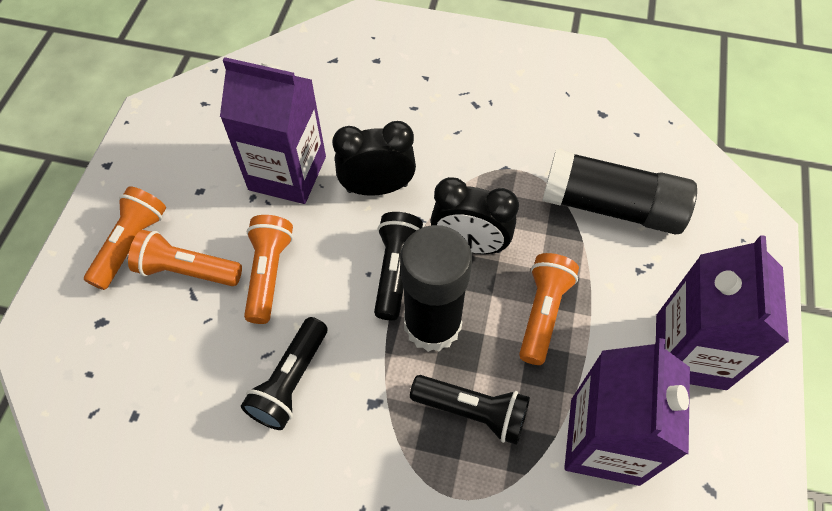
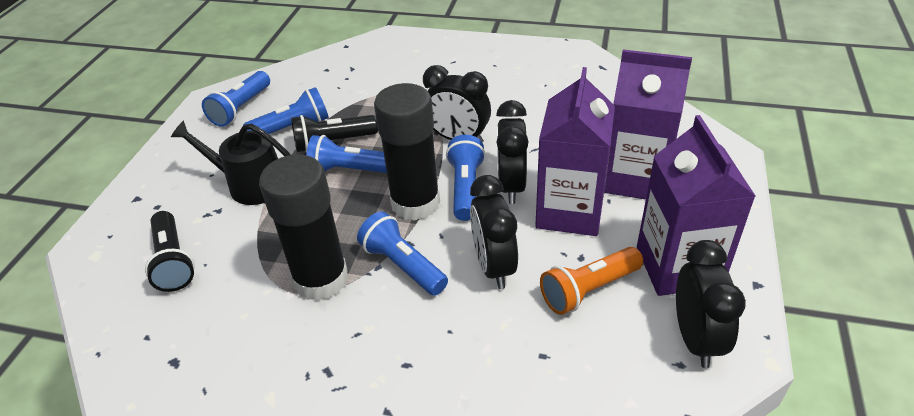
black clock: 2 -> 4
black flashlight: 3 -> 2
black watering can: 0 -> 1
blue flashlight: 0 -> 5
orange flashlight: 4 -> 1

